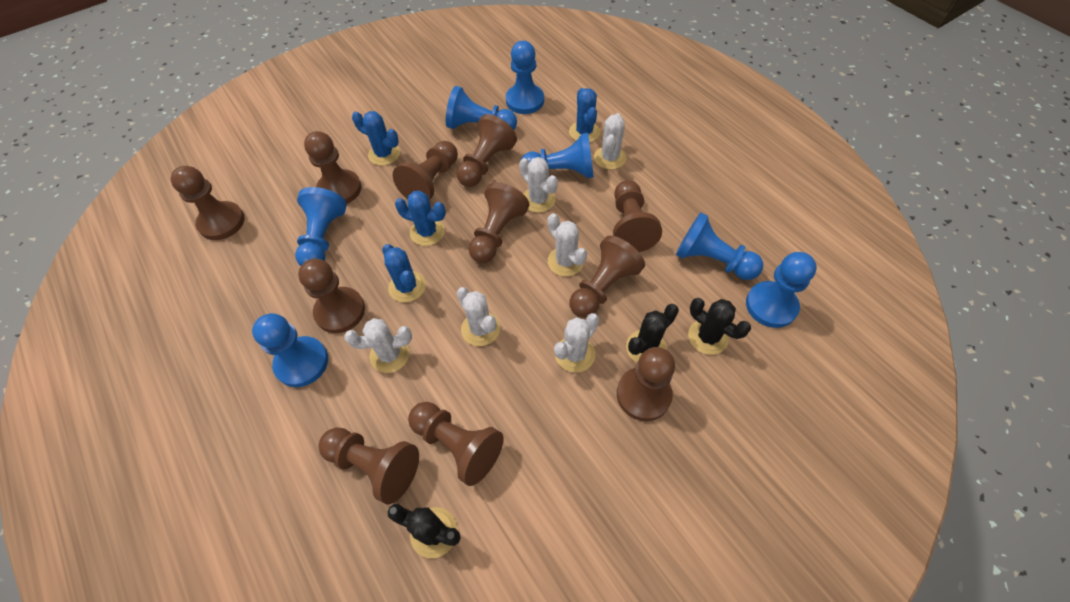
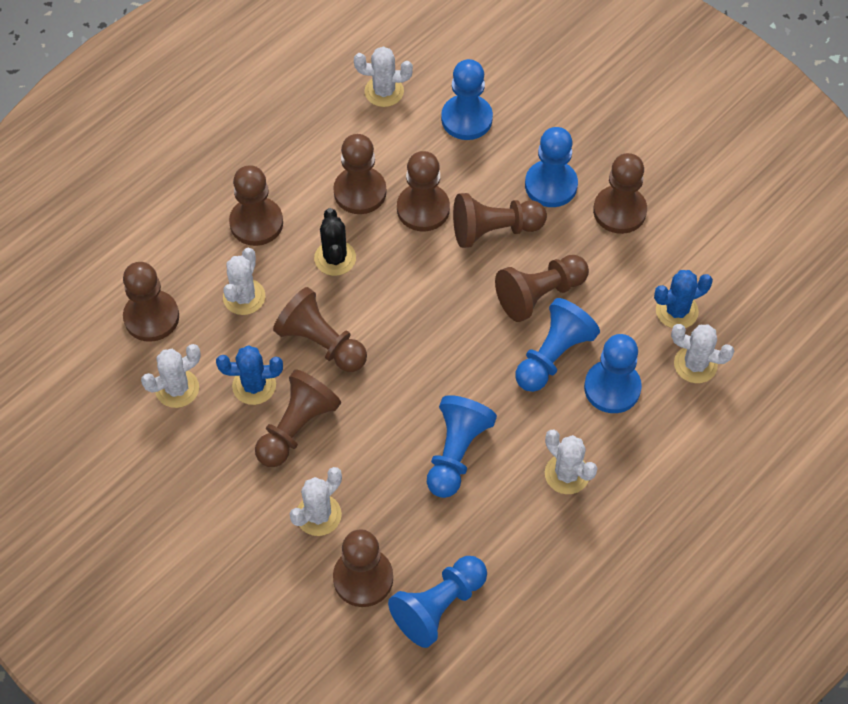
black cactus: 3 -> 1
blue cactus: 4 -> 2
blue pawn: 7 -> 6
brown pawn: 11 -> 10

